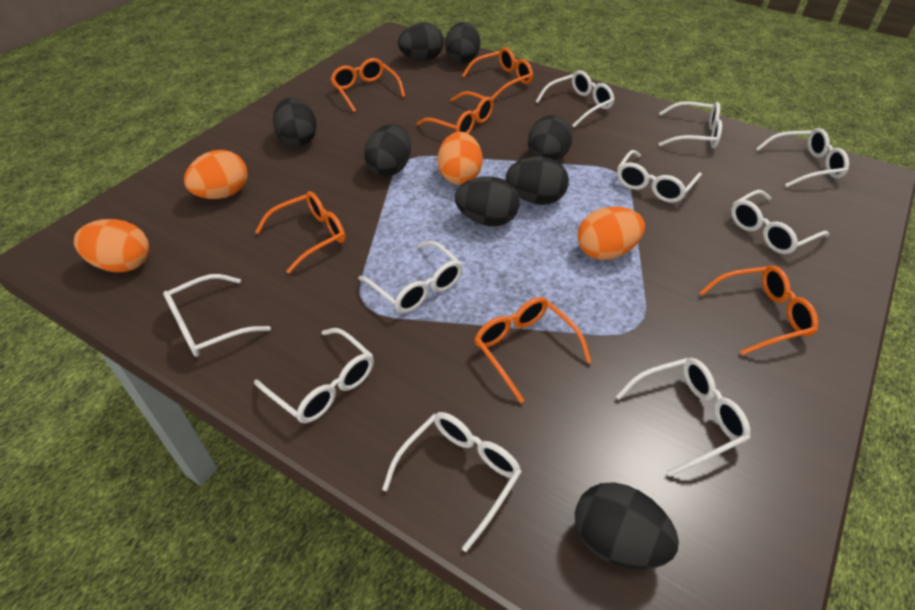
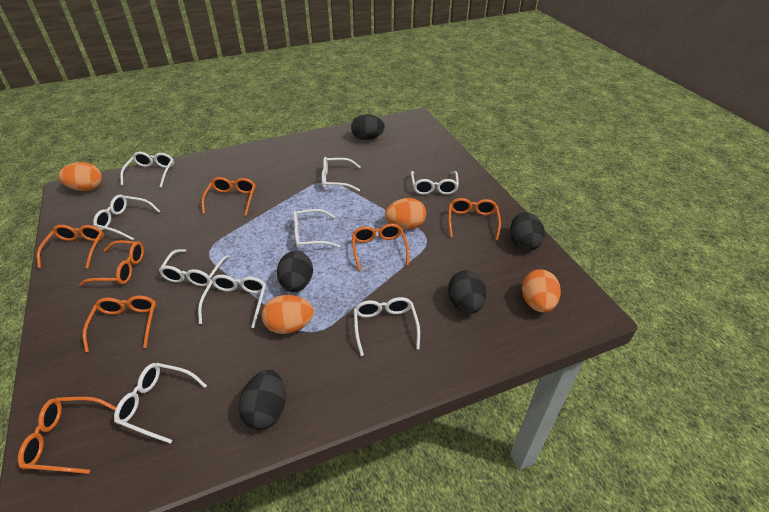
black egg: 8 -> 5
orange glasses: 6 -> 7
white glasses: 10 -> 9

